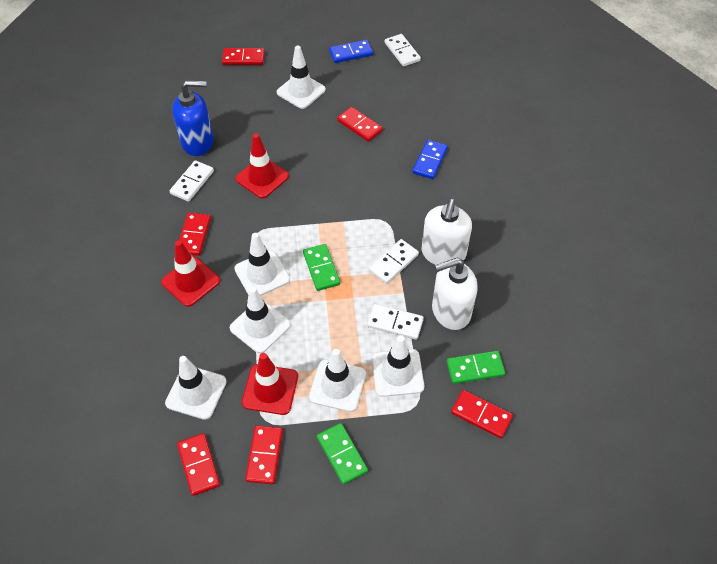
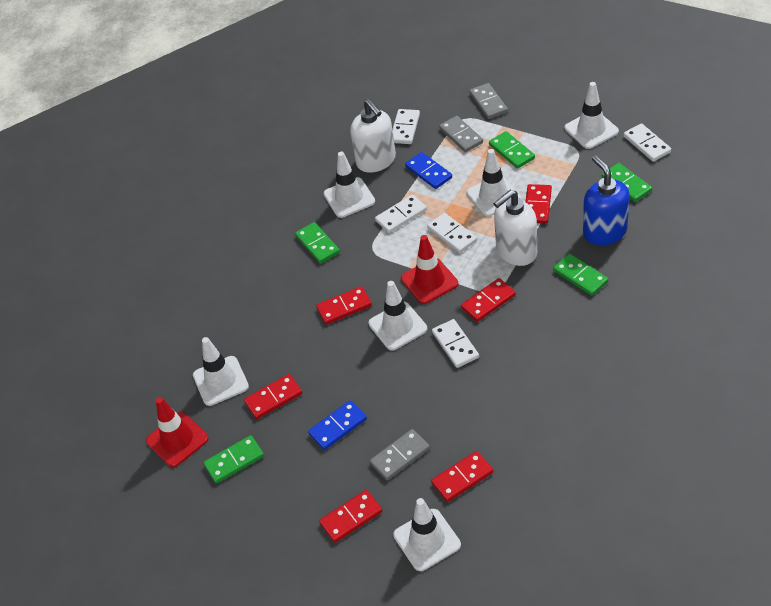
green domino: 3 -> 5
grey domino: 0 -> 3
red traffic cone: 3 -> 2
white domino: 4 -> 5

